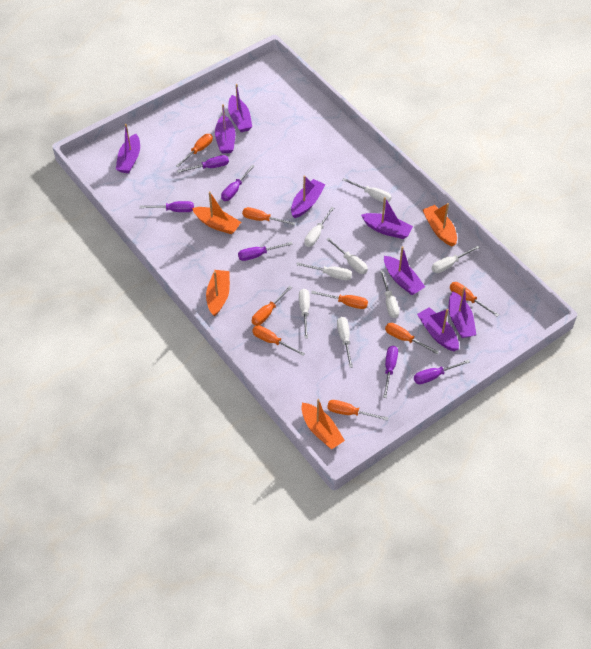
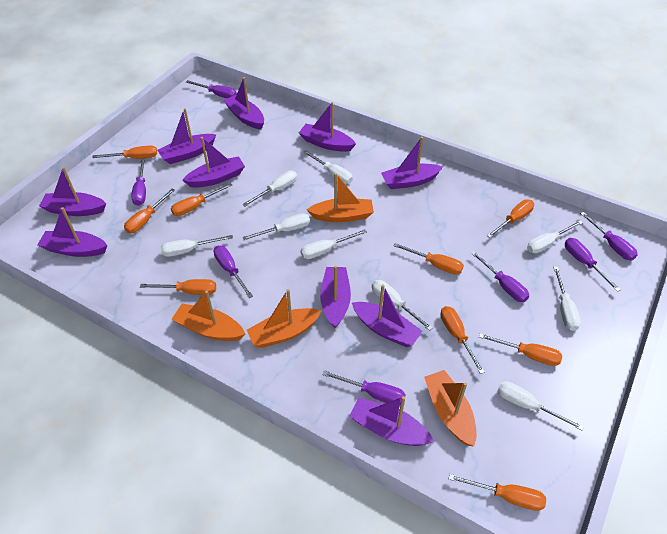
orange screwdriver: 8 -> 9
purple boat: 8 -> 10
purple screwdriver: 6 -> 7
white screwdriver: 8 -> 9

